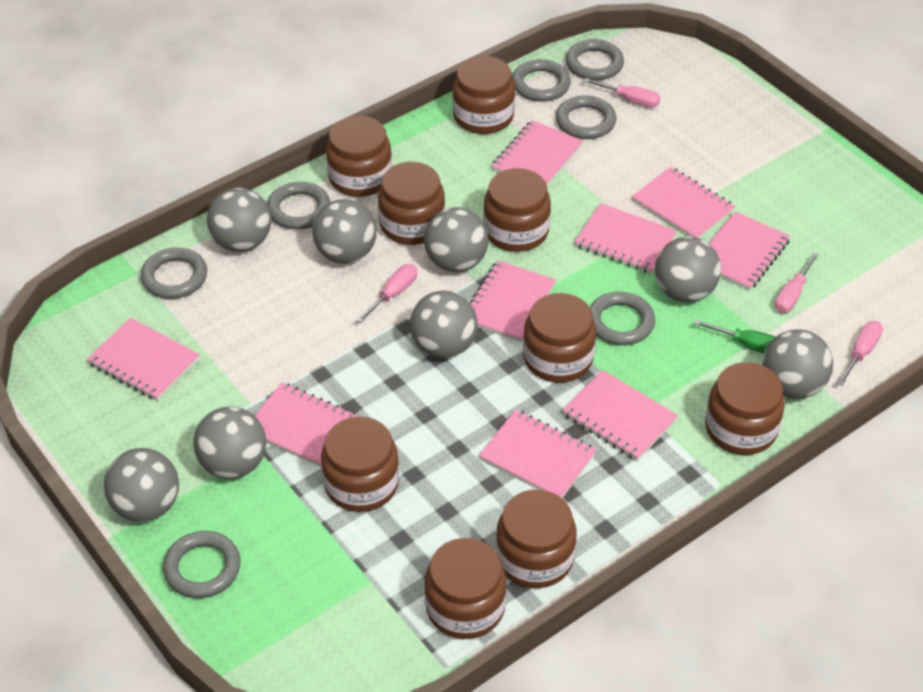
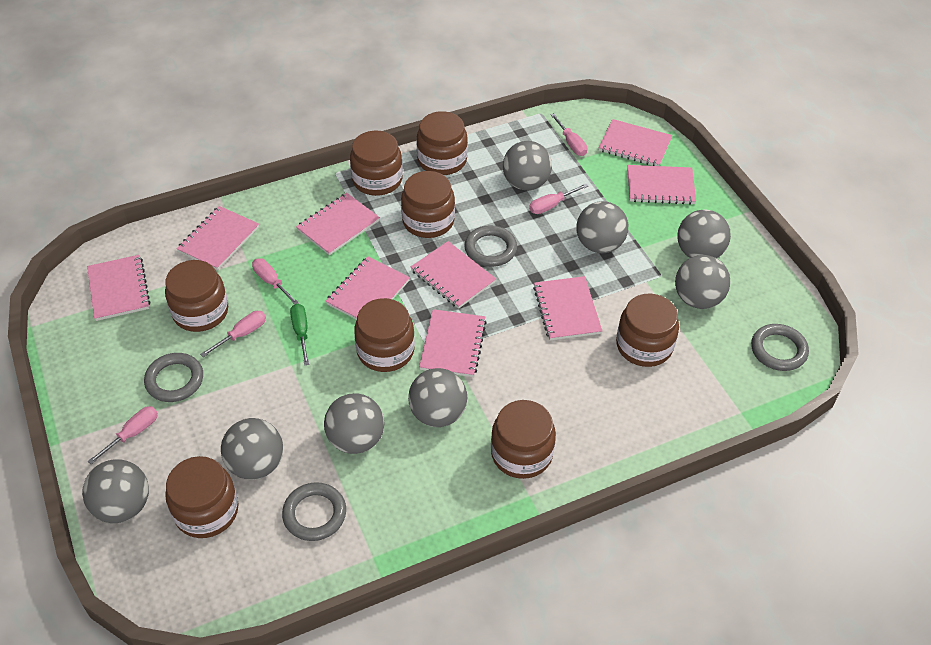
brown jar: 9 -> 8
grey ring: 7 -> 4
pink screwdriver: 4 -> 5

